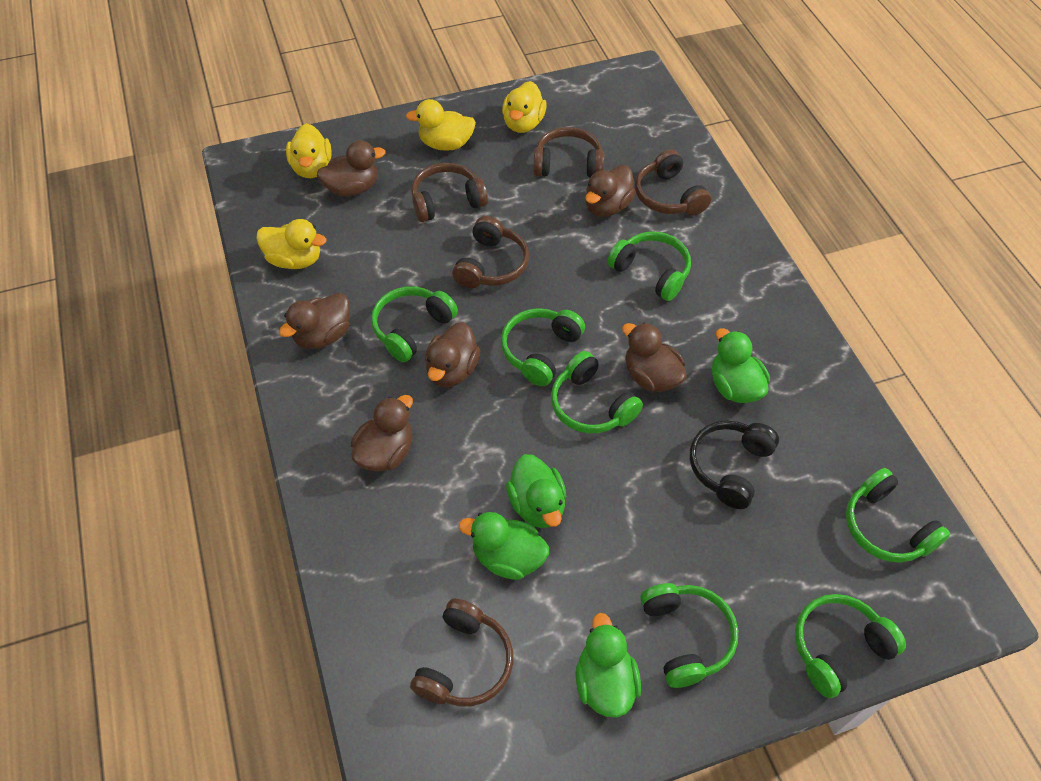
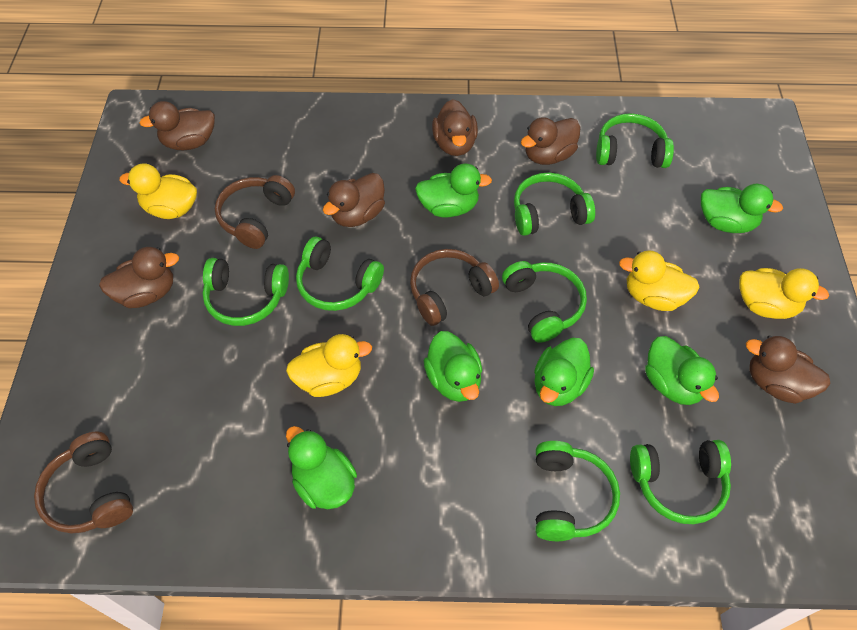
black headphones: 1 -> 0
brown headphones: 5 -> 3
green duck: 4 -> 6

